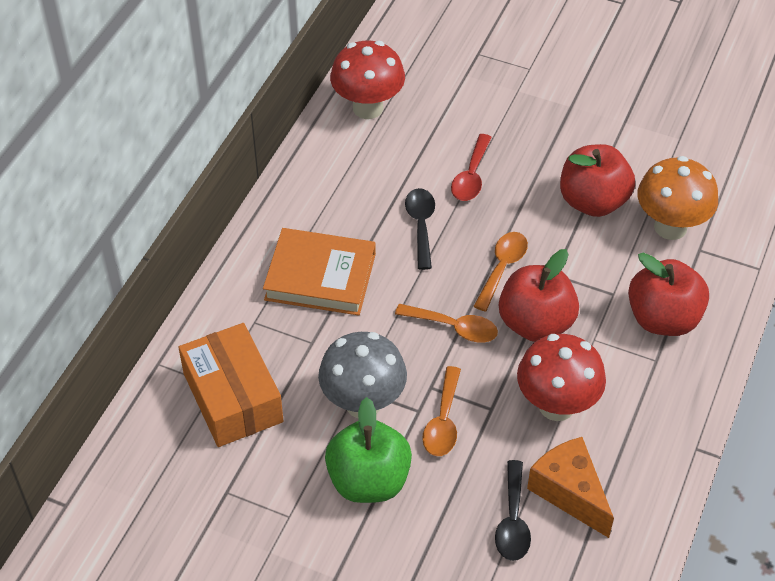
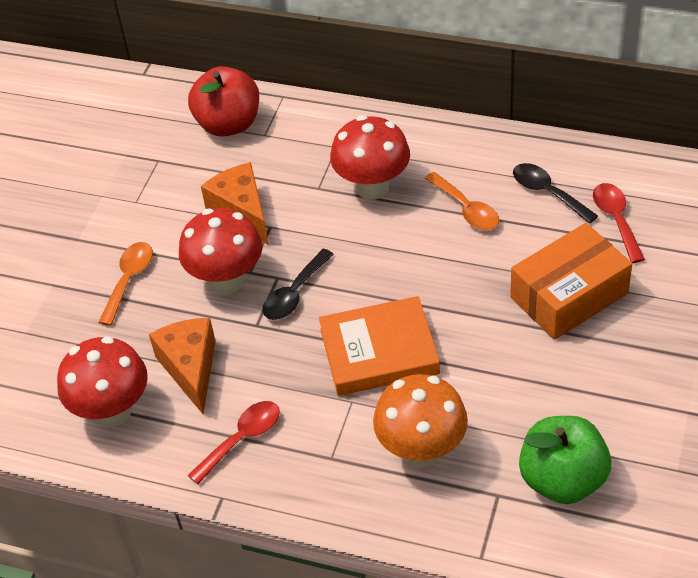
grey mushroom: 1 -> 0
orange cheese: 1 -> 2
orange spoon: 3 -> 2
red apple: 3 -> 1
red mushroom: 2 -> 3
red spoon: 1 -> 2

